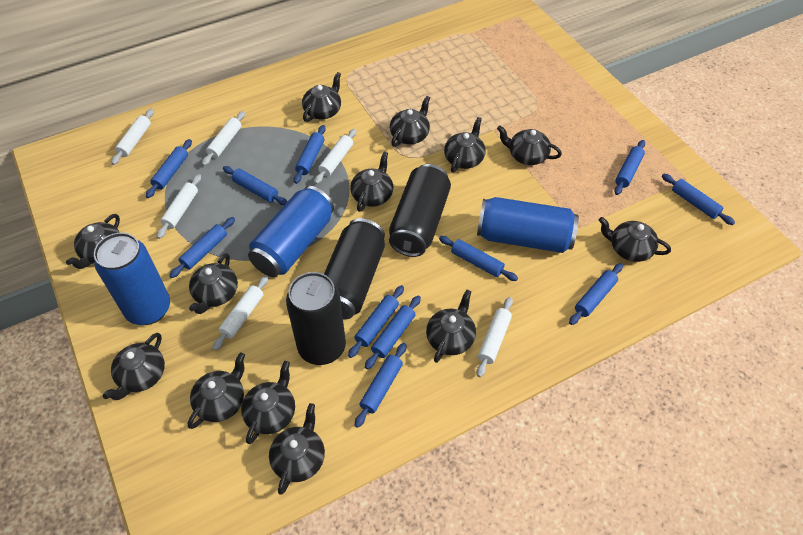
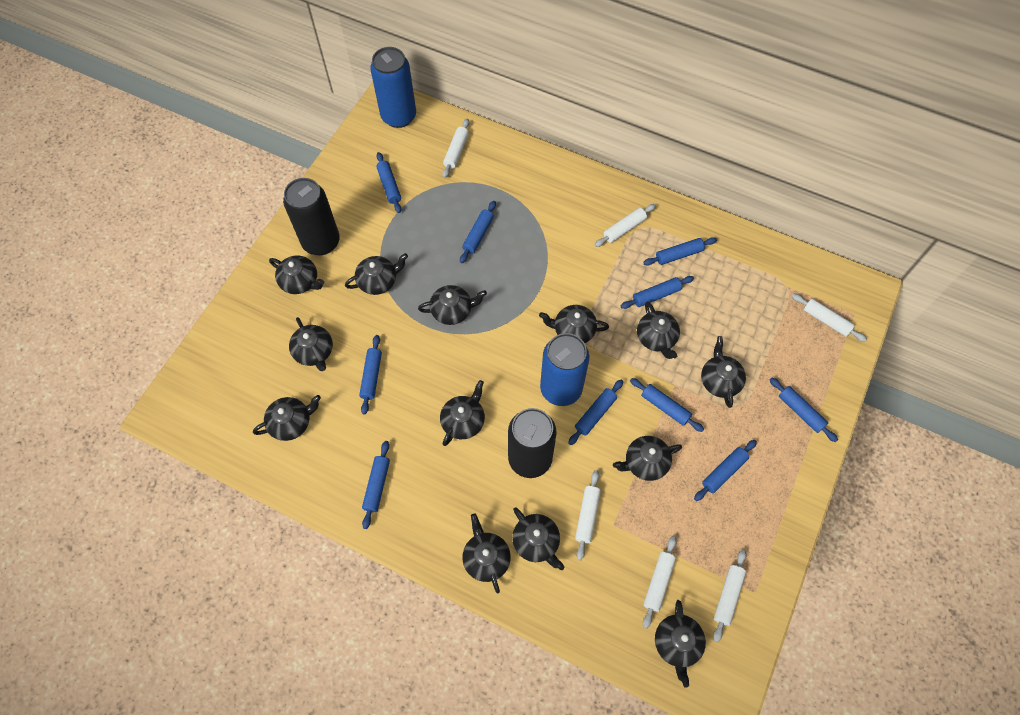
black can: 3 -> 2
blue can: 3 -> 2
blue rolling pin: 11 -> 10

